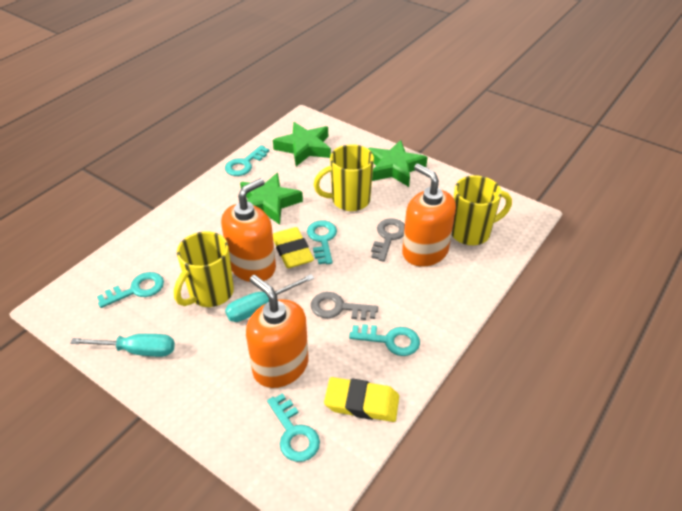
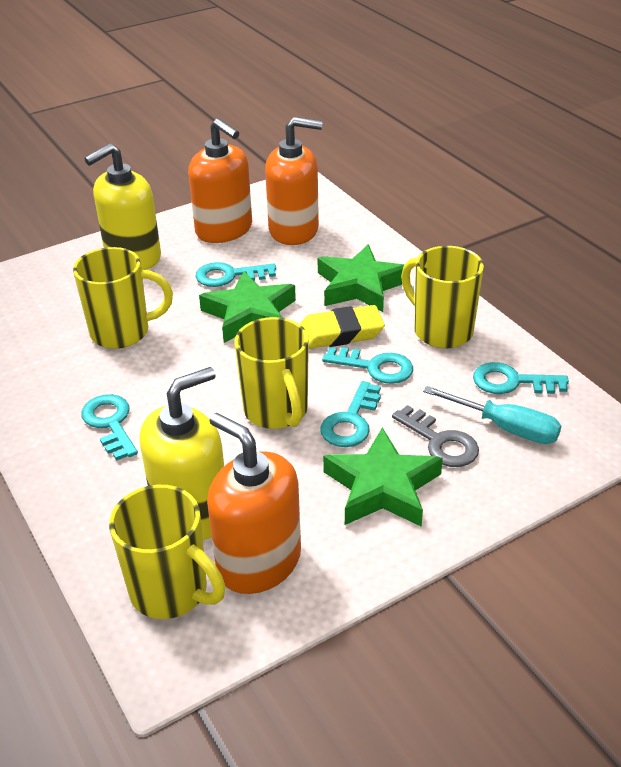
grey key: 2 -> 1
turquoise screwdriver: 2 -> 1
yellow eraser: 2 -> 1
yellow mug: 3 -> 4
yellow soap dispenser: 0 -> 2

